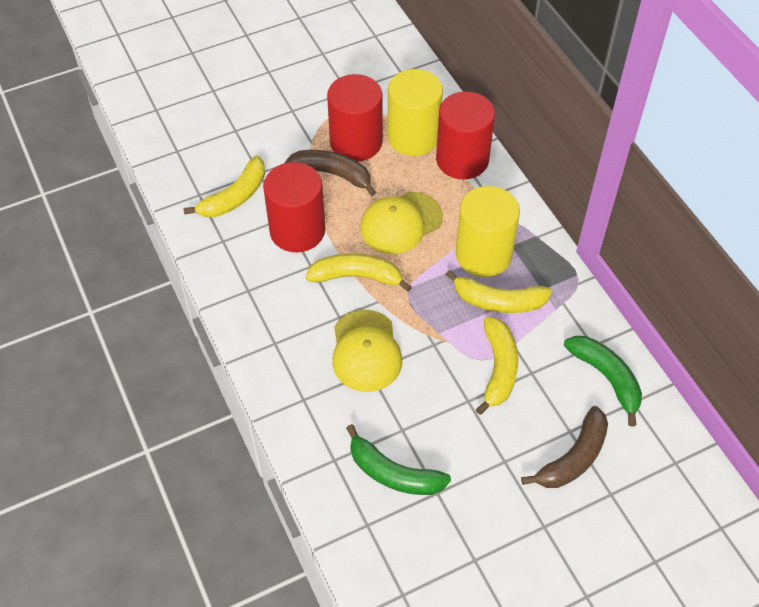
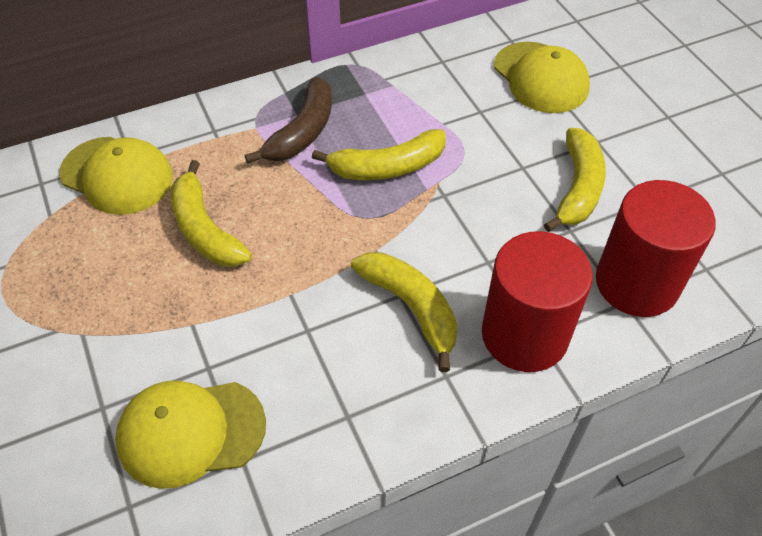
brown banana: 2 -> 1
green banana: 2 -> 0
red cylinder: 3 -> 2
yellow cap: 2 -> 3
yellow cylinder: 2 -> 0

